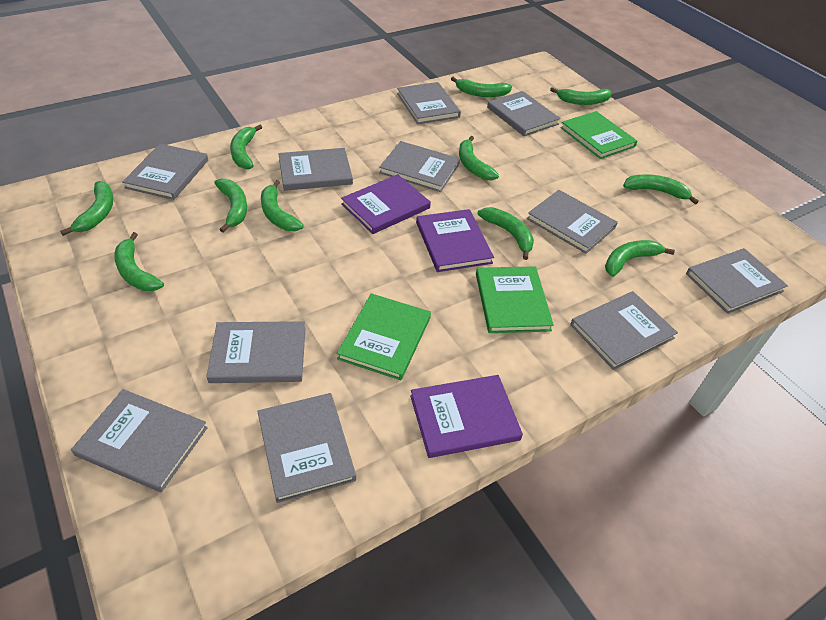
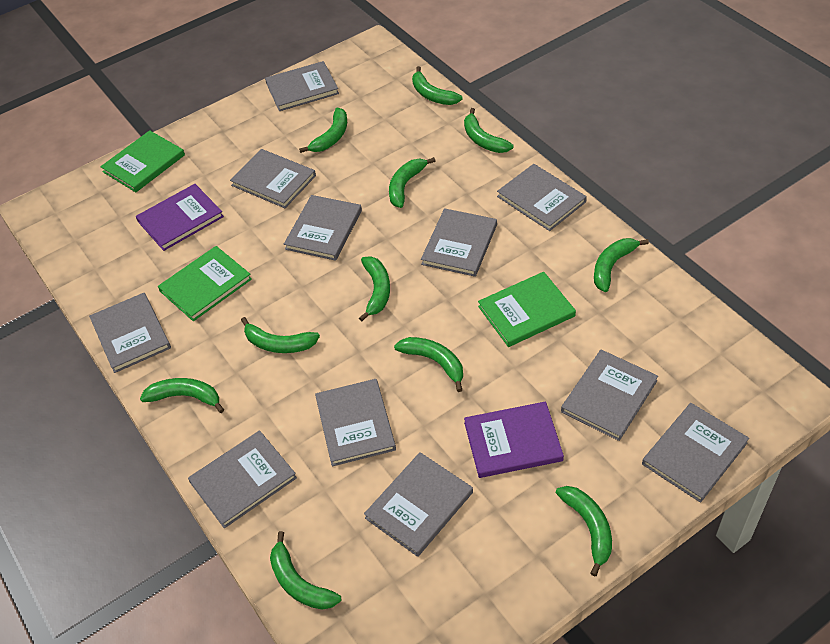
purple book: 3 -> 2

